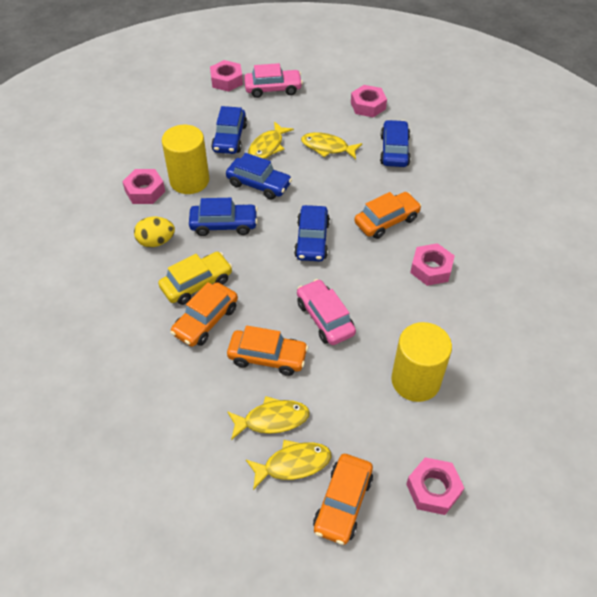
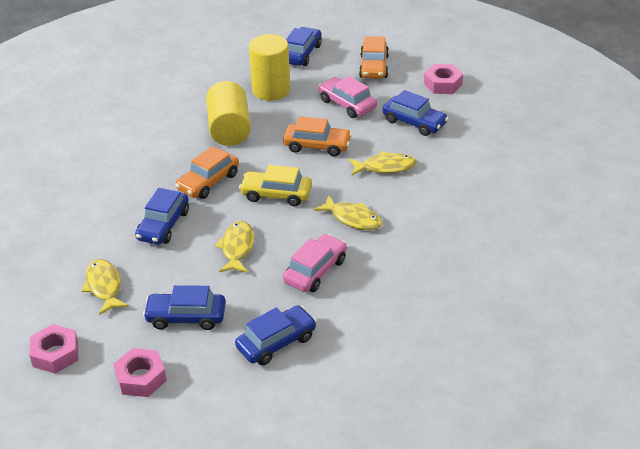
orange car: 4 -> 3
pink nut: 5 -> 3
yellow egg: 1 -> 0

